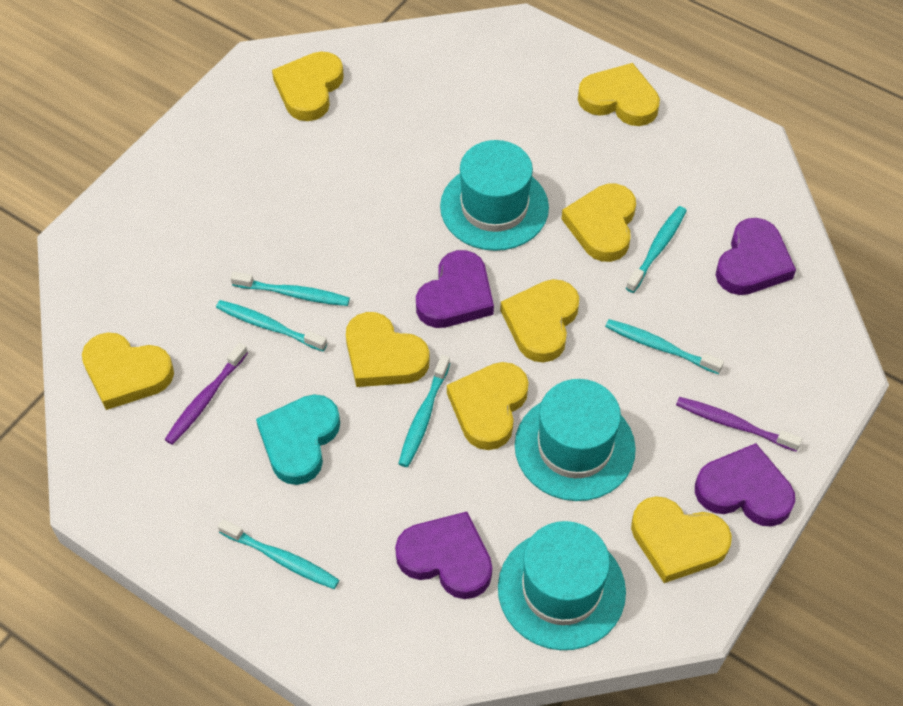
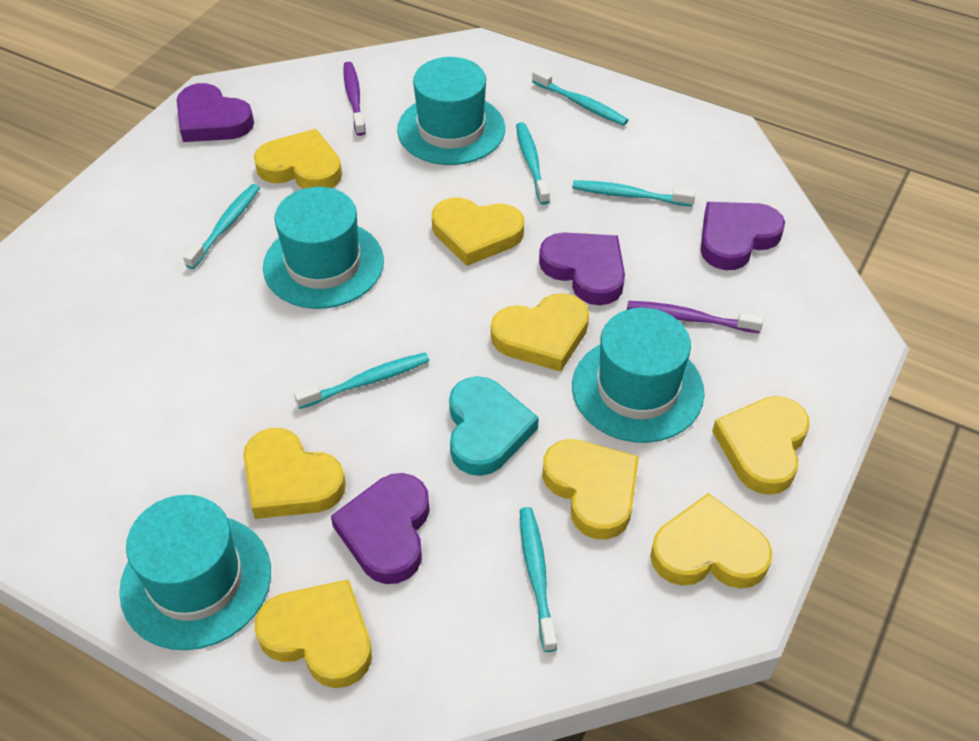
turquoise hat: 3 -> 4

